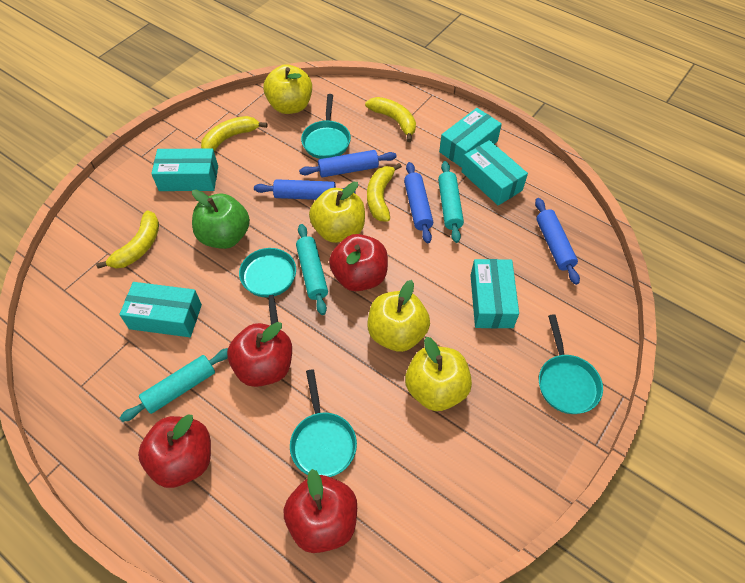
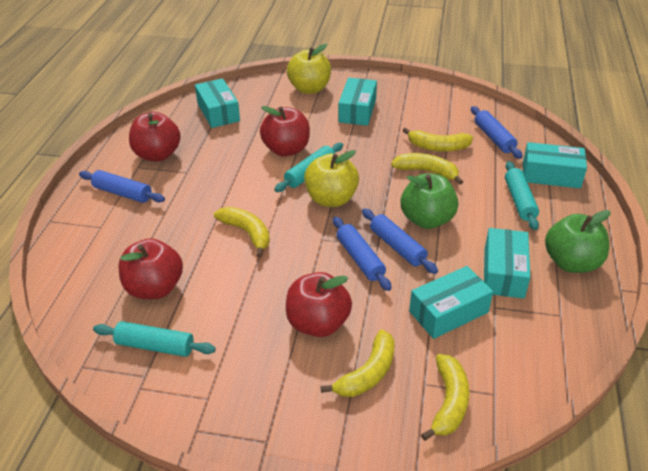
green apple: 1 -> 2
turquoise pan: 4 -> 0
yellow apple: 4 -> 2
yellow banana: 4 -> 5

